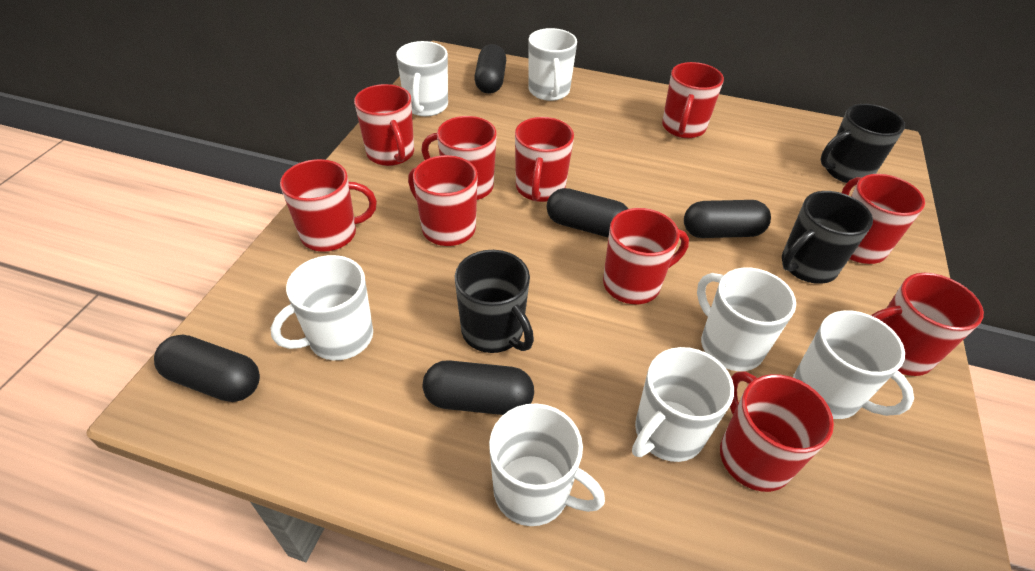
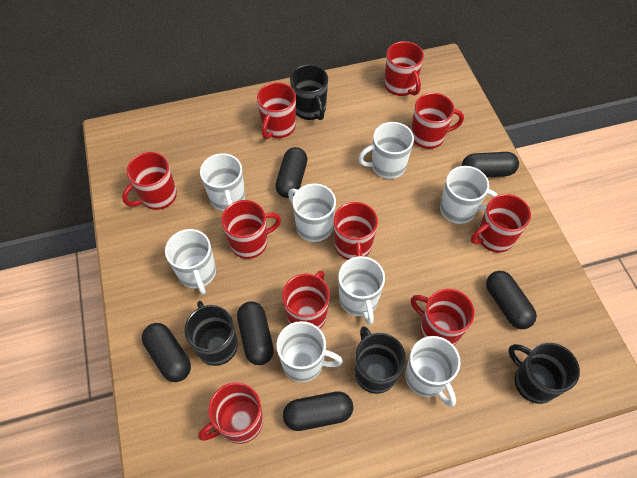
black capsule: 5 -> 6
black mug: 3 -> 4
white mug: 7 -> 8

